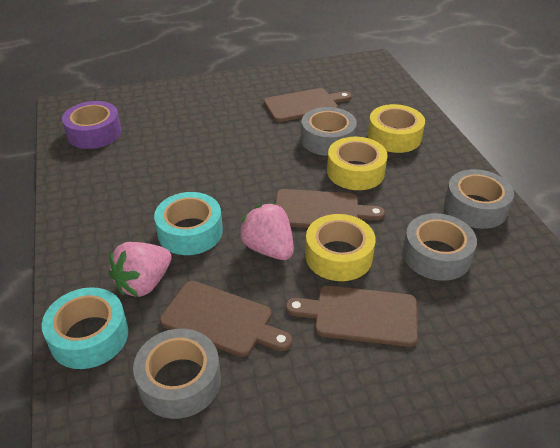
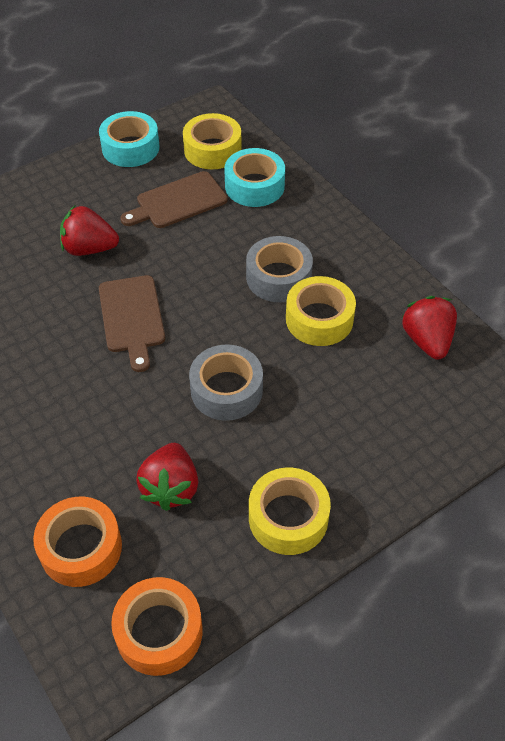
brown cutting board: 4 -> 2
grey tape: 4 -> 2
orange tape: 0 -> 2
pink strawberry: 2 -> 0
purple tape: 1 -> 0
red strawberry: 0 -> 3

